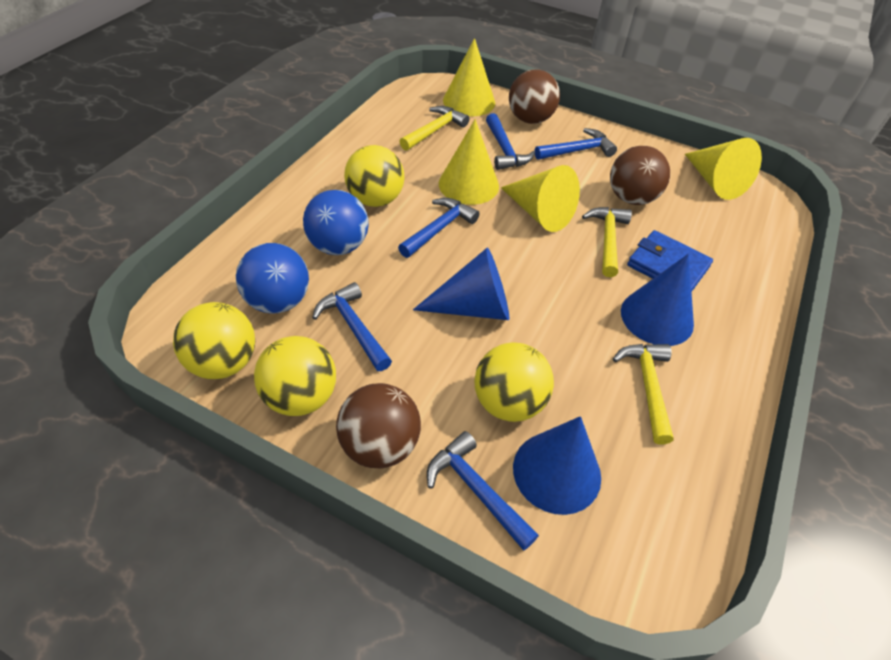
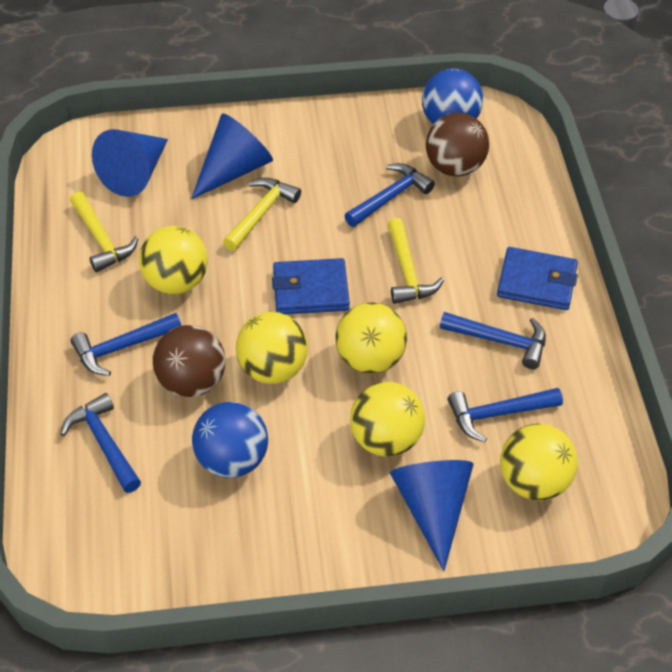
blue wallet: 1 -> 2
brown ball: 3 -> 2
yellow ball: 4 -> 5
yellow cone: 4 -> 0

